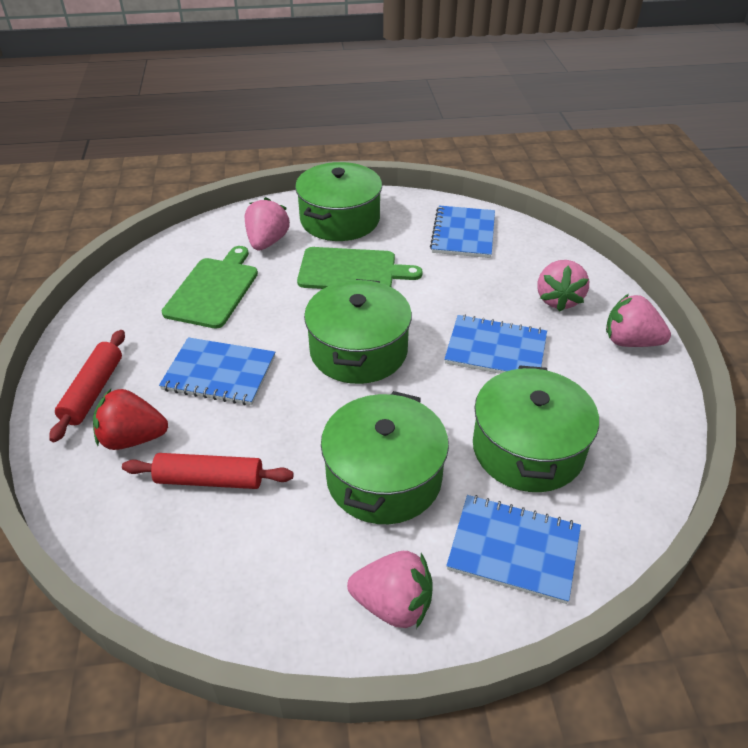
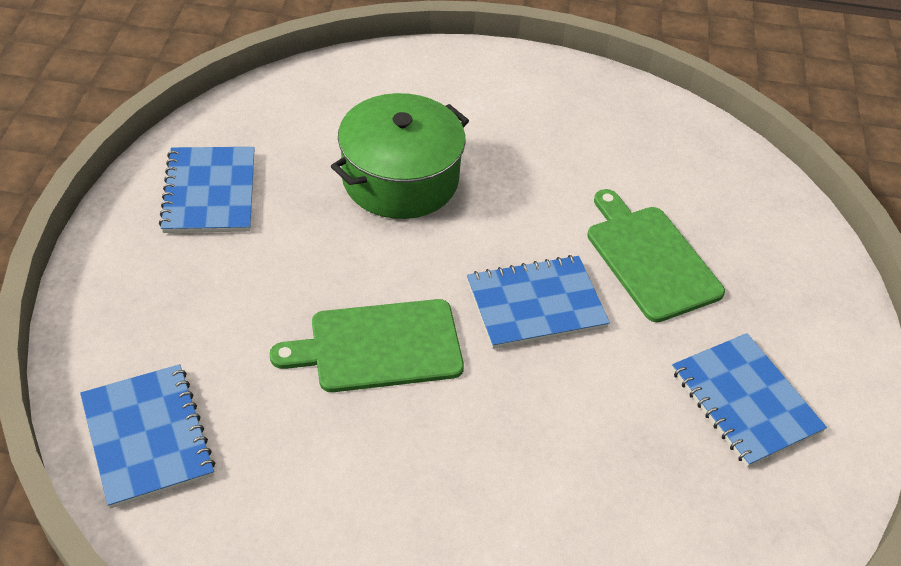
green pot: 4 -> 1
pink strawberry: 4 -> 0
red rolling pin: 2 -> 0
red strawberry: 1 -> 0

